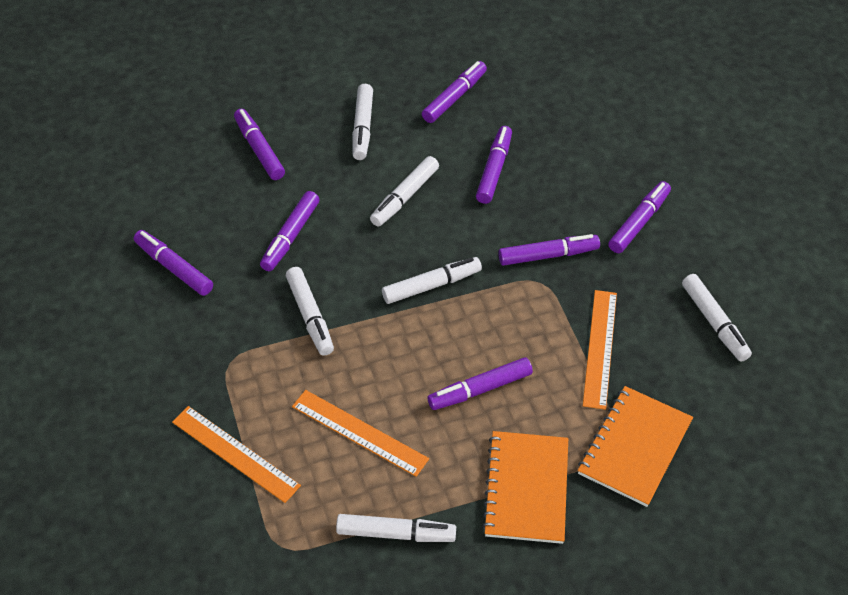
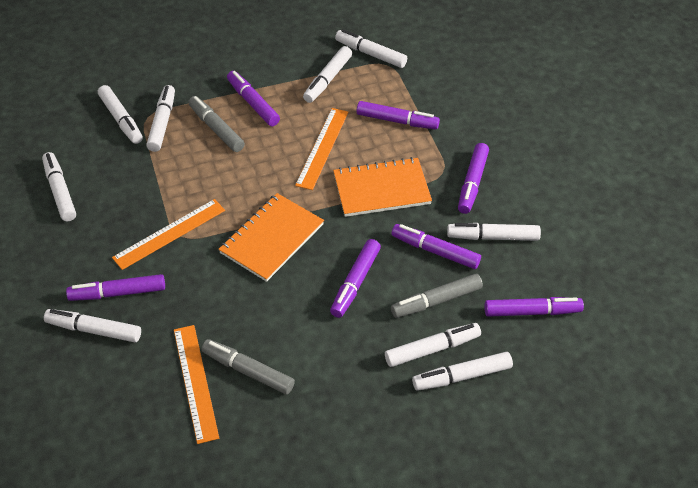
grey marker: 0 -> 3
purple marker: 8 -> 7
white marker: 6 -> 9

